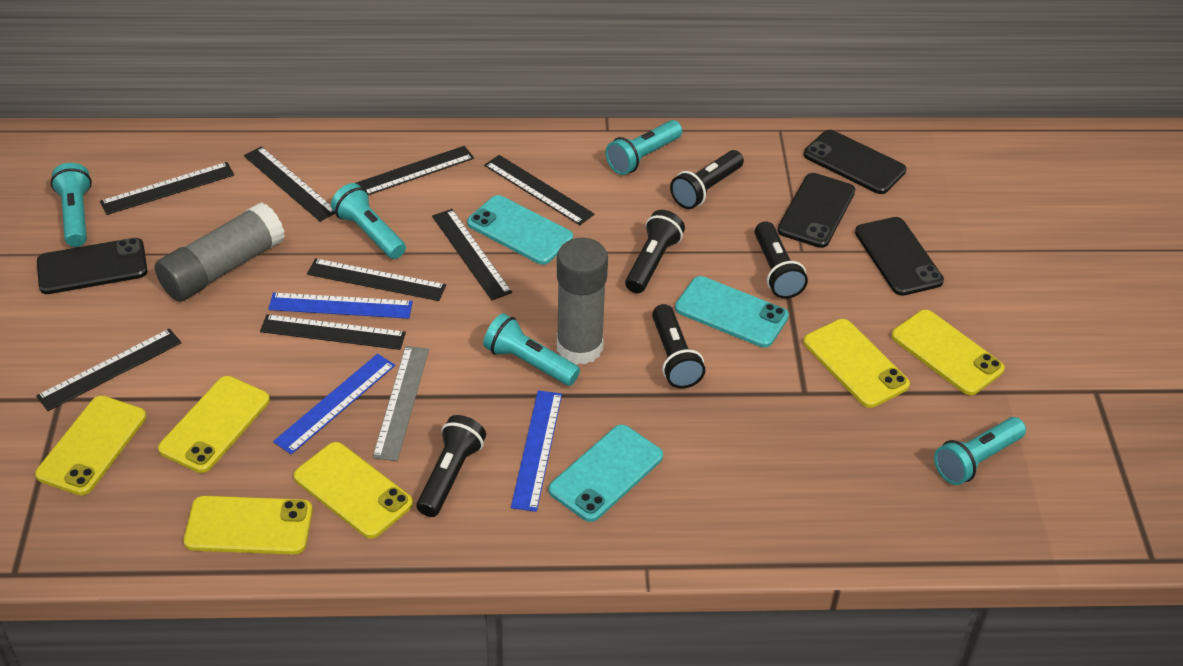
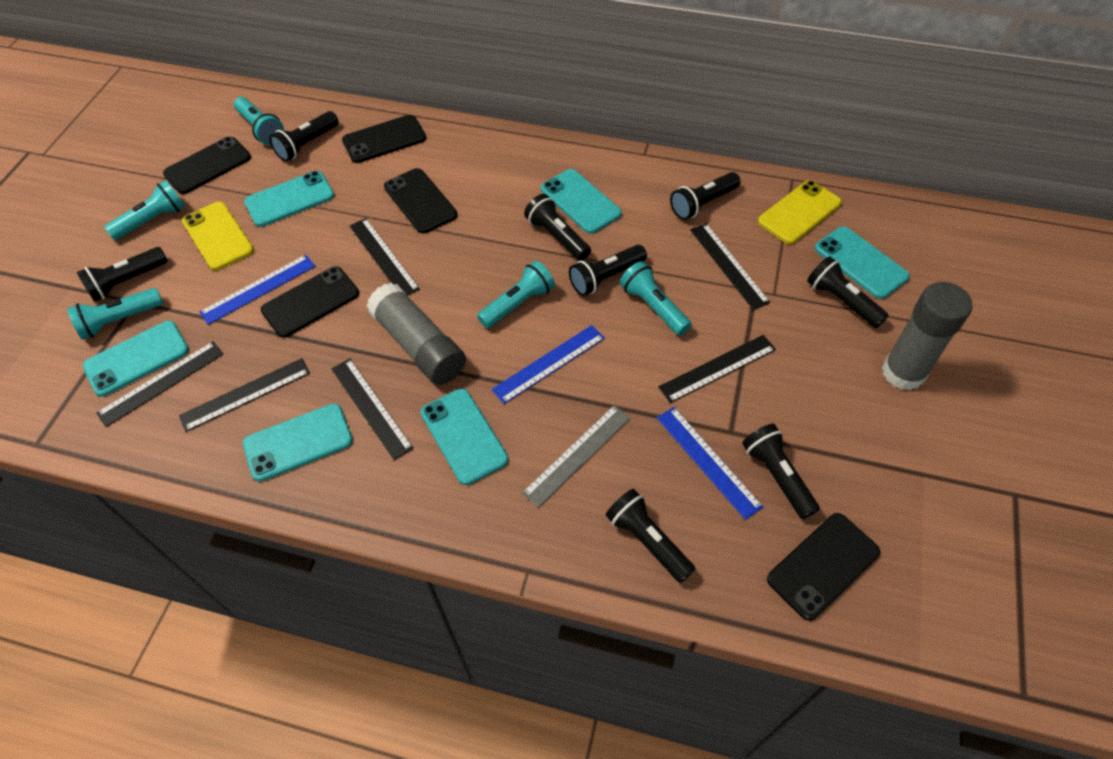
black flashlight: 5 -> 8
black phone: 4 -> 5
black ruler: 8 -> 6
turquoise phone: 3 -> 6
yellow phone: 6 -> 2

